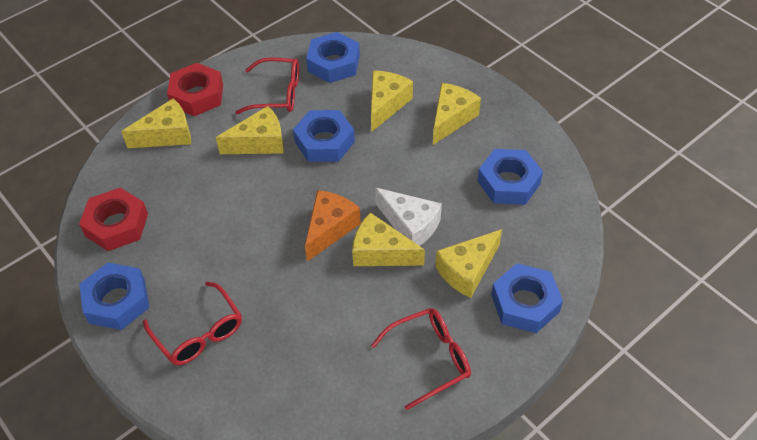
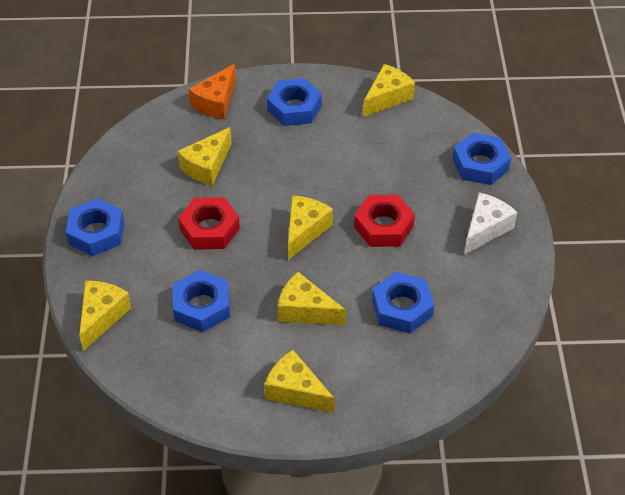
red glasses: 3 -> 0

